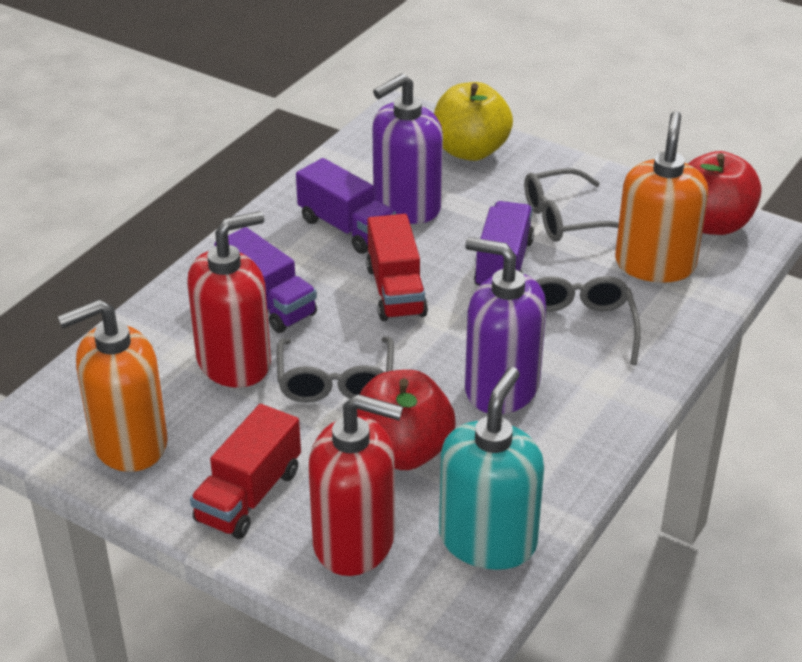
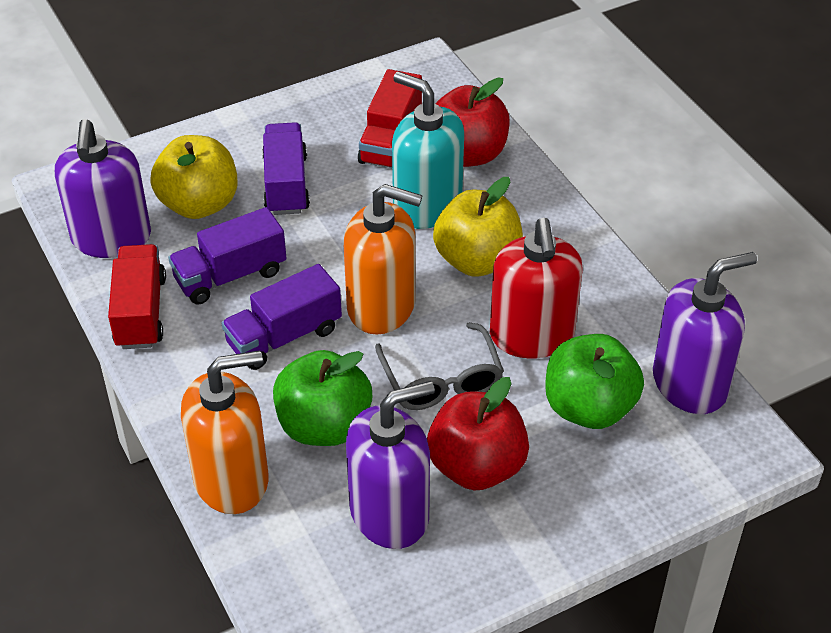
green apple: 0 -> 2
grey glasses: 3 -> 1
purple soap dispenser: 2 -> 3
red soap dispenser: 2 -> 1
yellow apple: 1 -> 2

